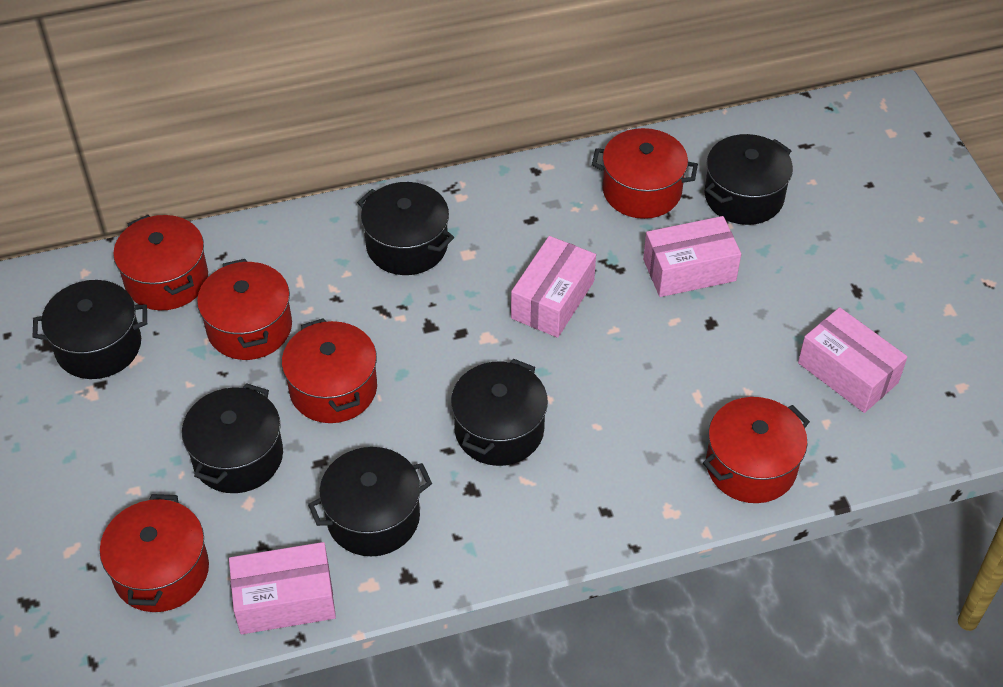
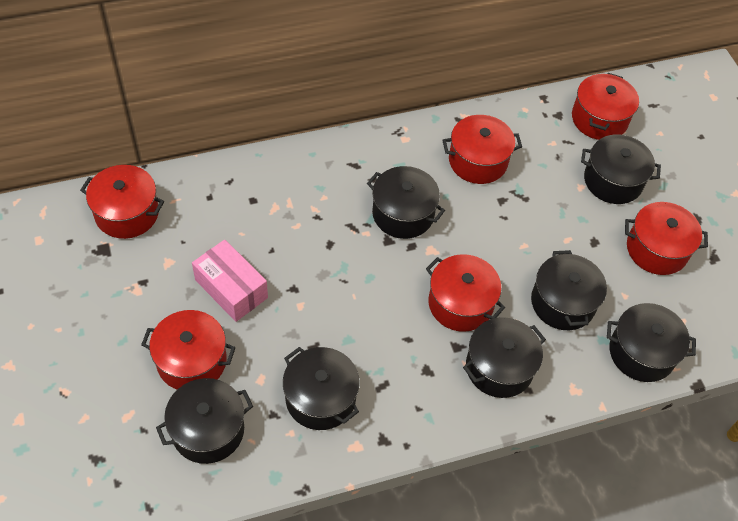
black pot: 6 -> 7
pink box: 4 -> 1

